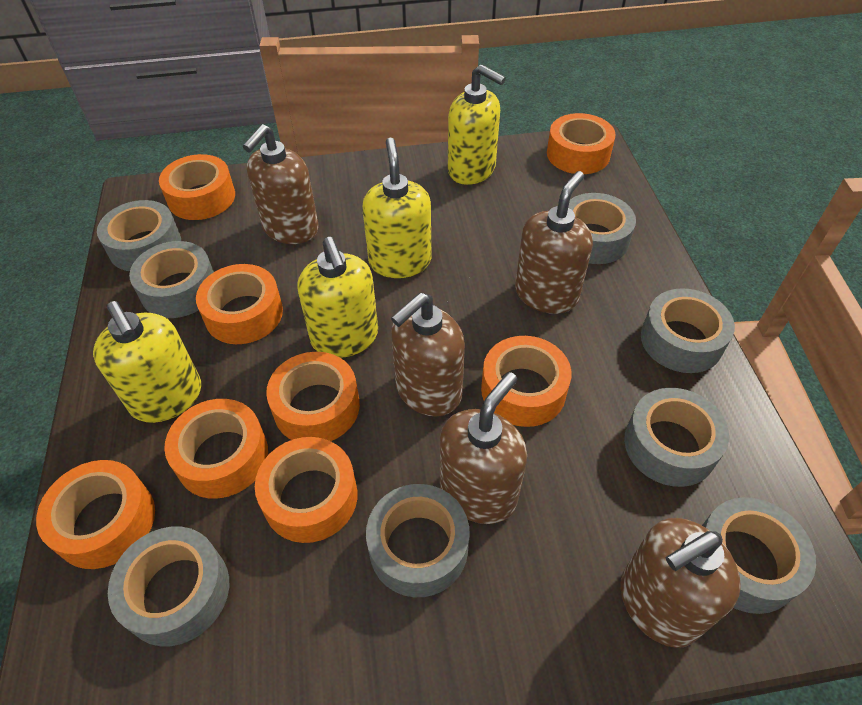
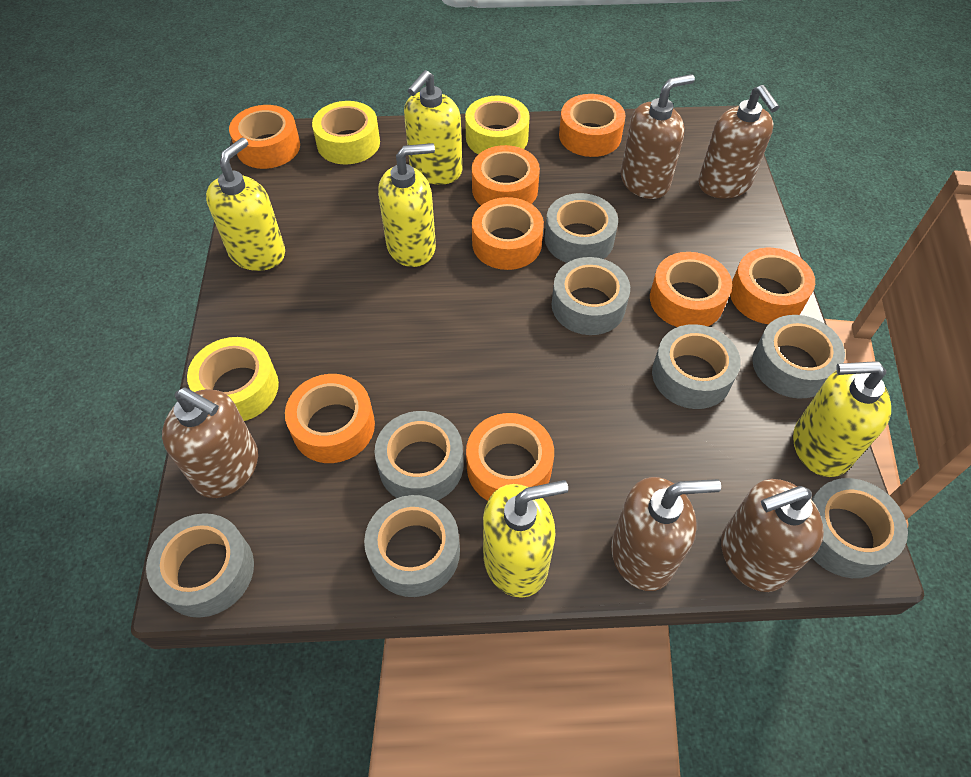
yellow soap dispenser: 4 -> 5
yellow tape: 0 -> 3

